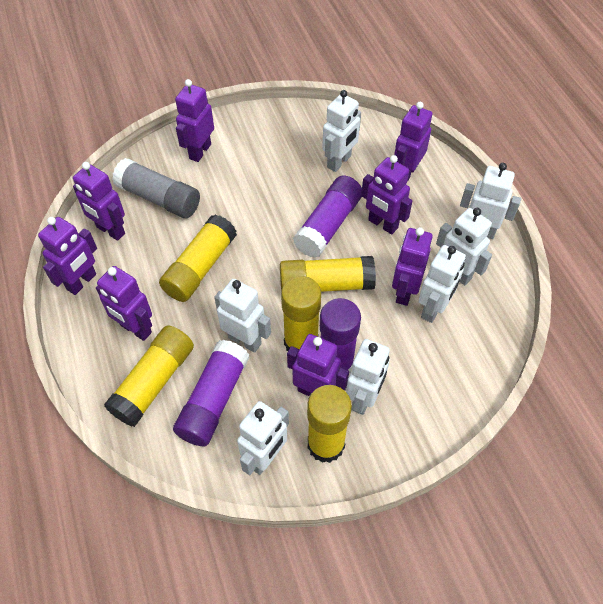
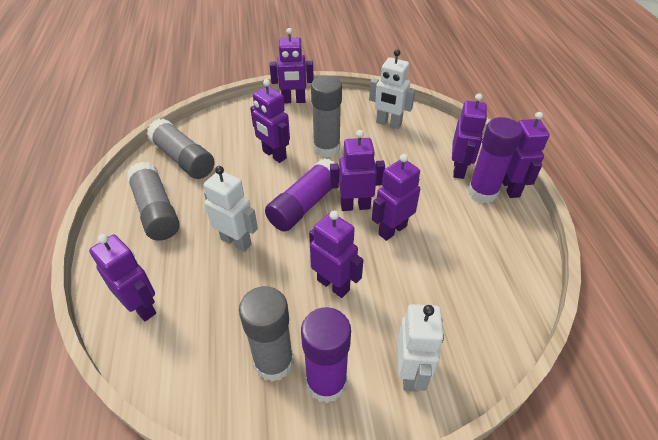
grey glue stick: 1 -> 4
white robot: 7 -> 3
yellow glue stick: 5 -> 0

